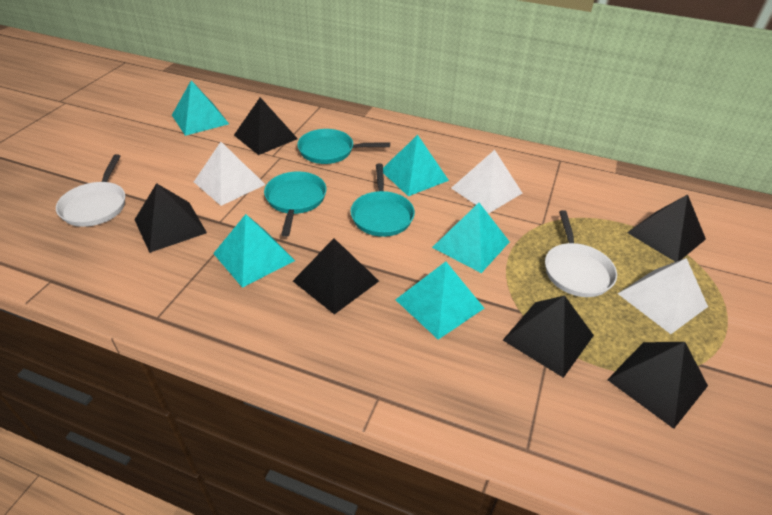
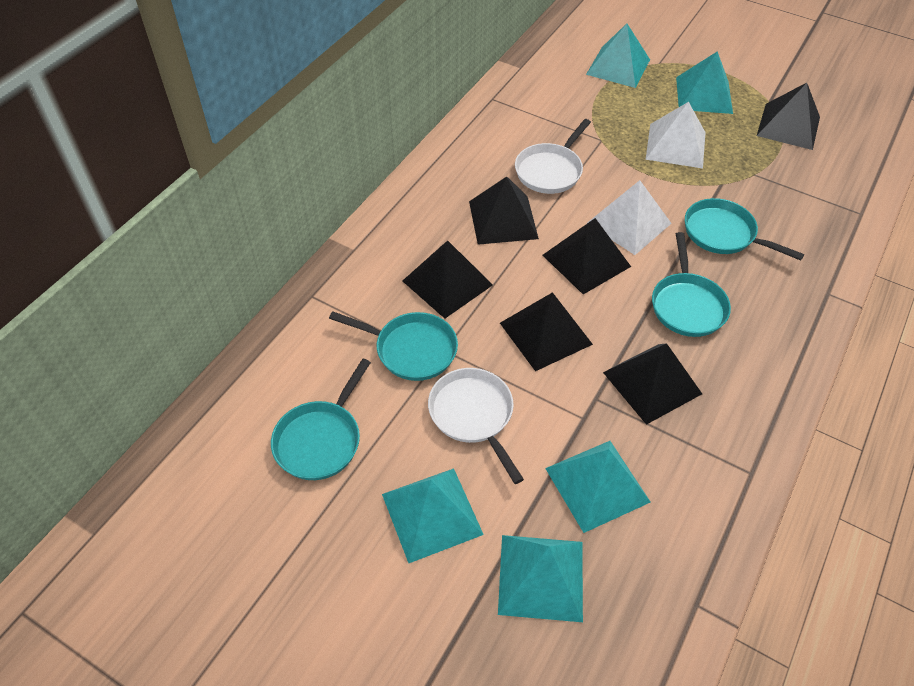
turquoise pan: 3 -> 4
white pyramid: 3 -> 2

